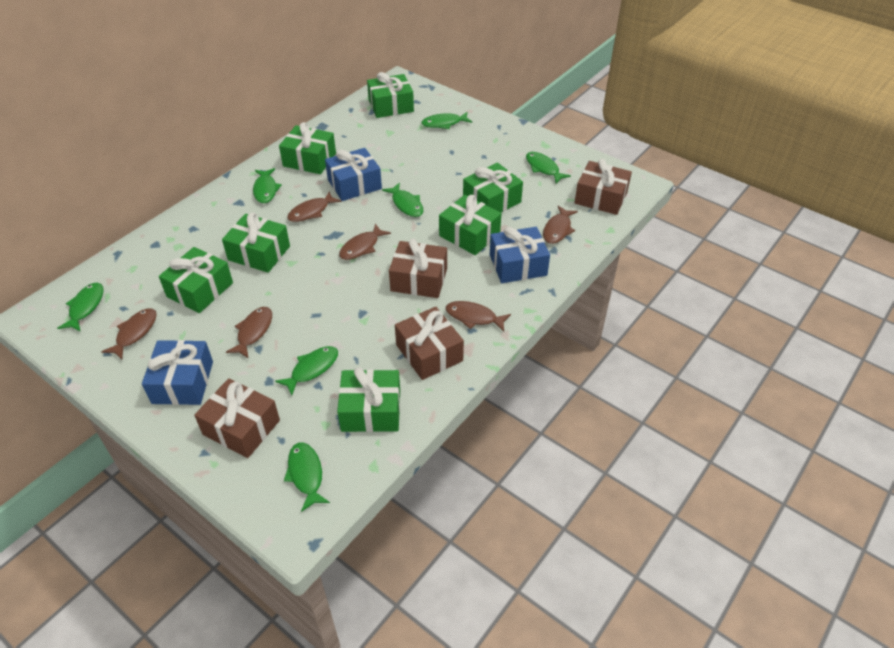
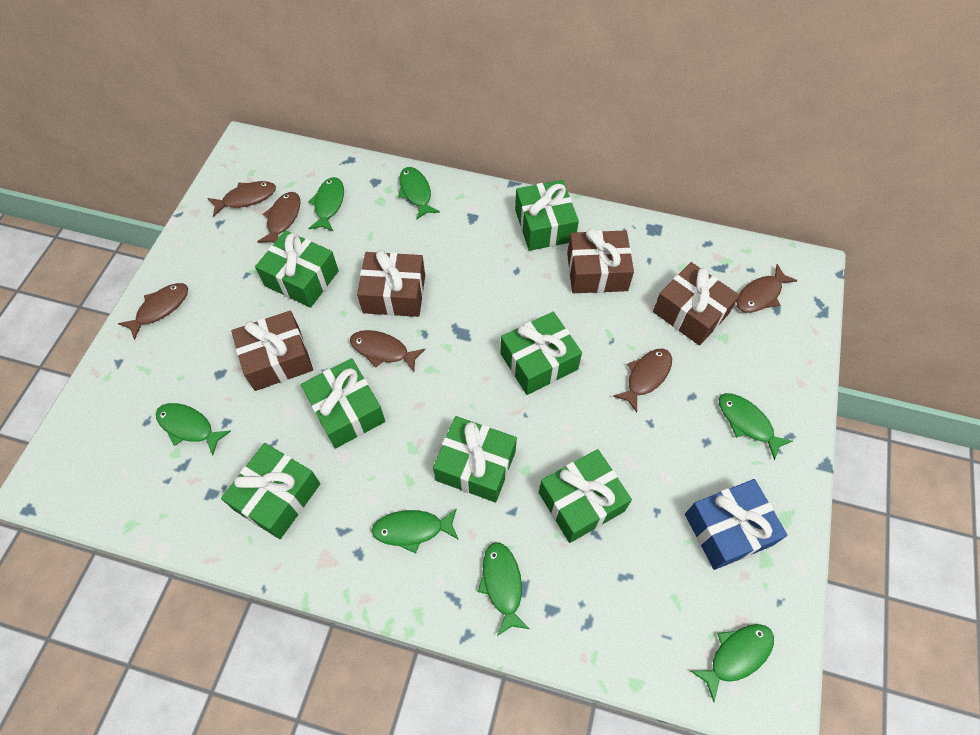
blue gift: 3 -> 1

